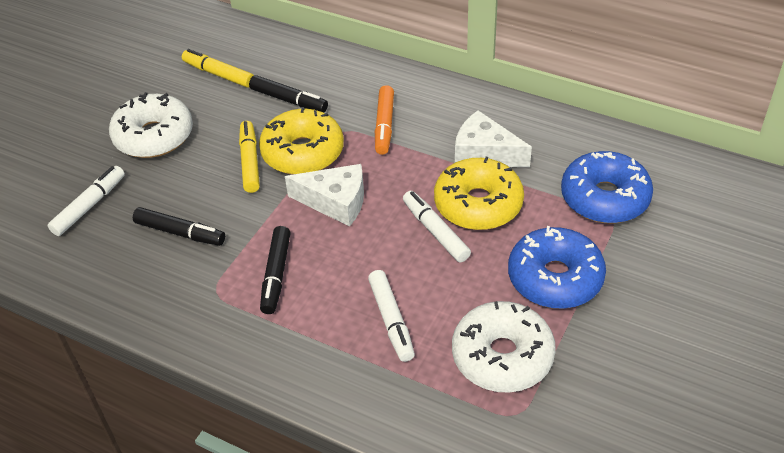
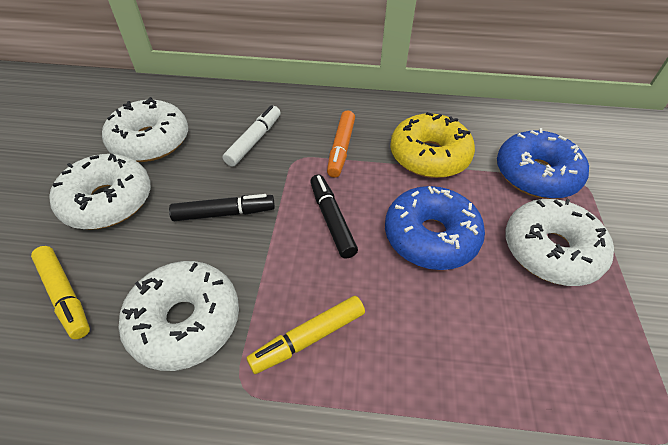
black marker: 3 -> 2
white cheese: 2 -> 0
white donut: 2 -> 4
white marker: 3 -> 1
yellow donut: 2 -> 1

